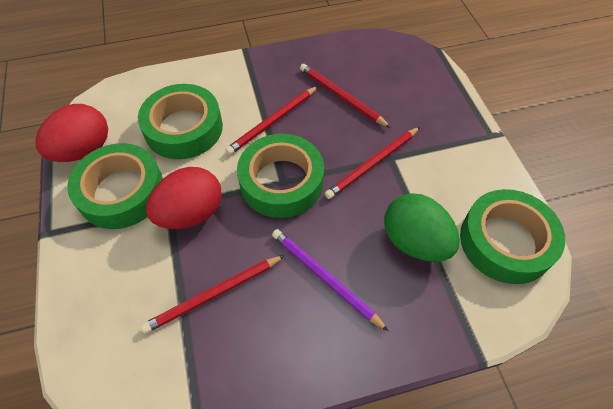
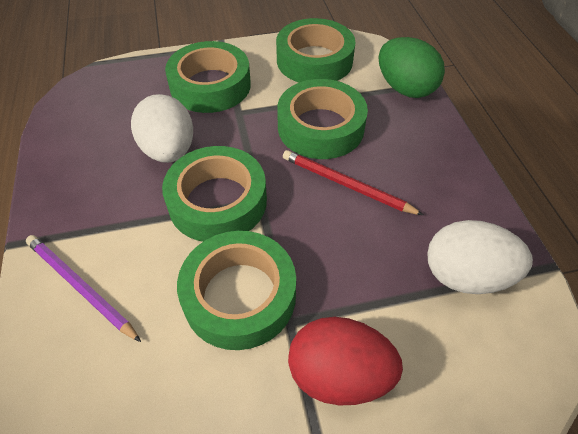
green tape: 4 -> 5
red egg: 2 -> 1
red pencil: 4 -> 1
white egg: 0 -> 2

